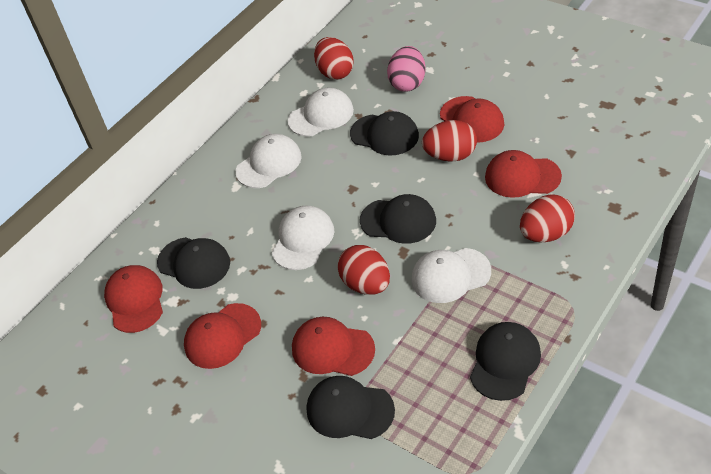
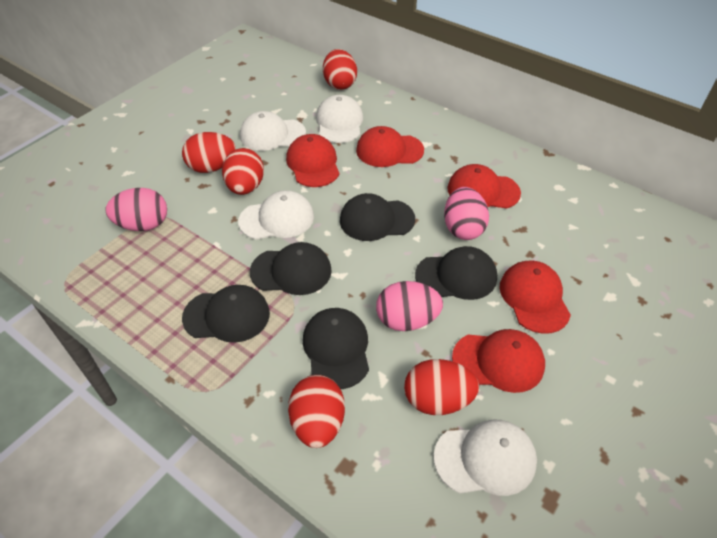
pink egg: 1 -> 3
red egg: 4 -> 5

